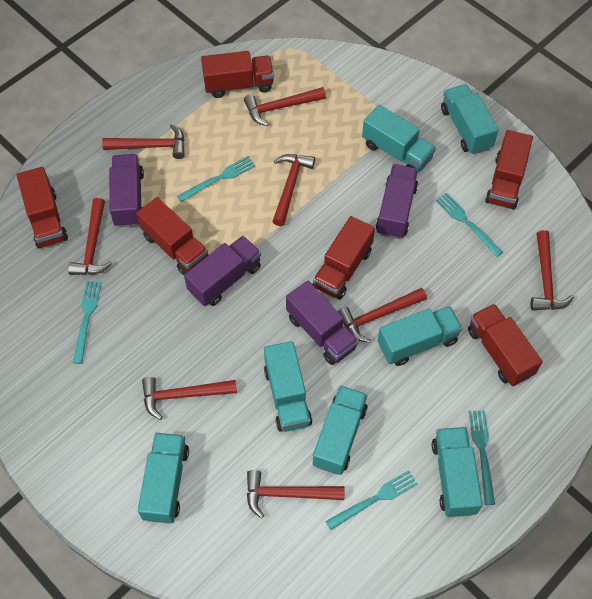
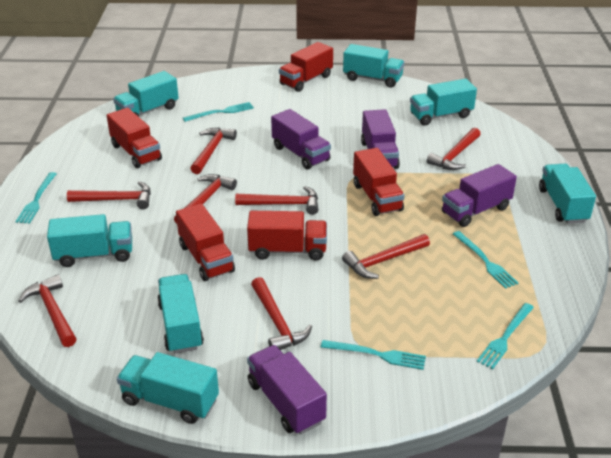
red truck: 6 -> 5

